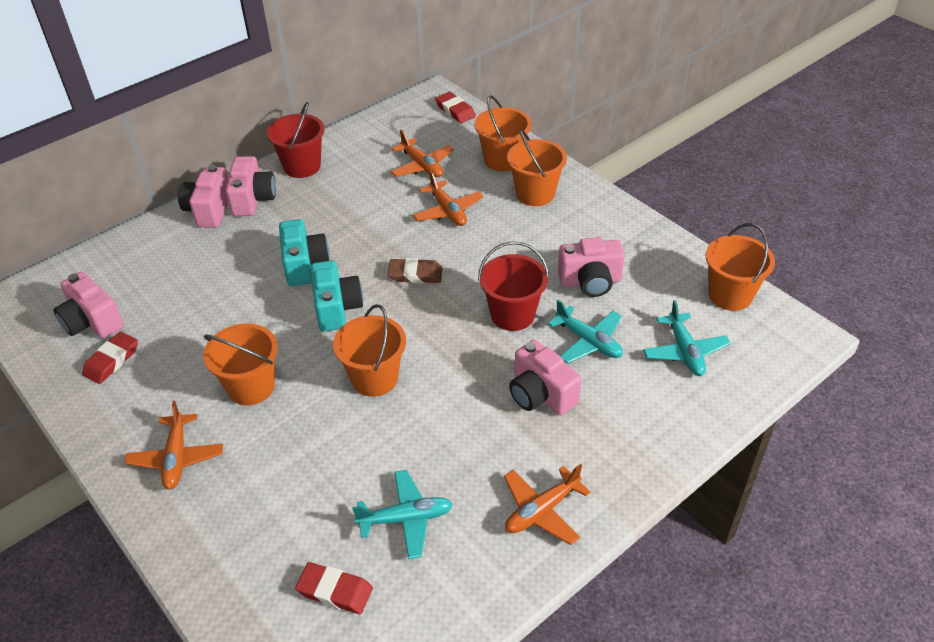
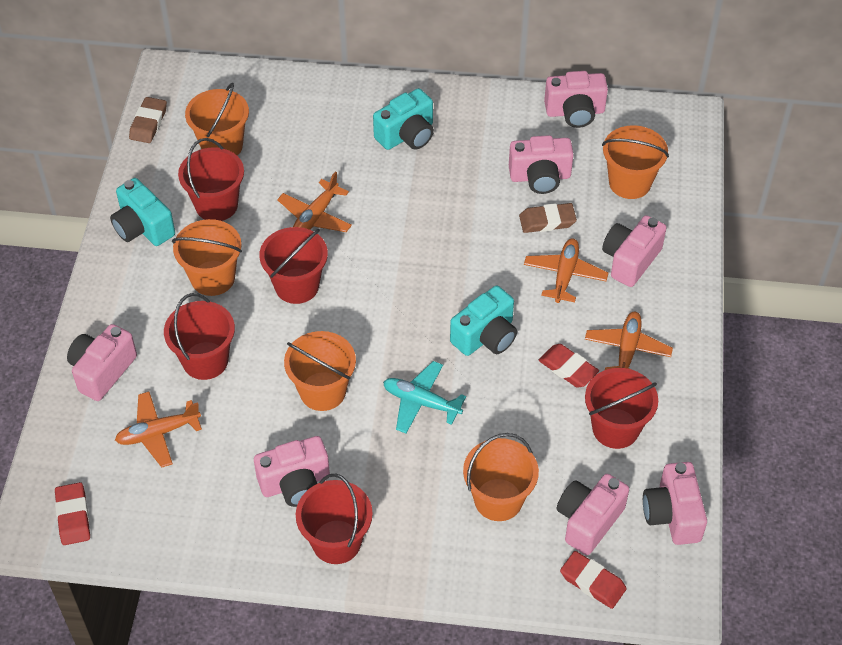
brown eraser: 1 -> 2
pink camera: 5 -> 7
red bucket: 2 -> 5
turquoise camera: 2 -> 3
turquoise plane: 3 -> 1

